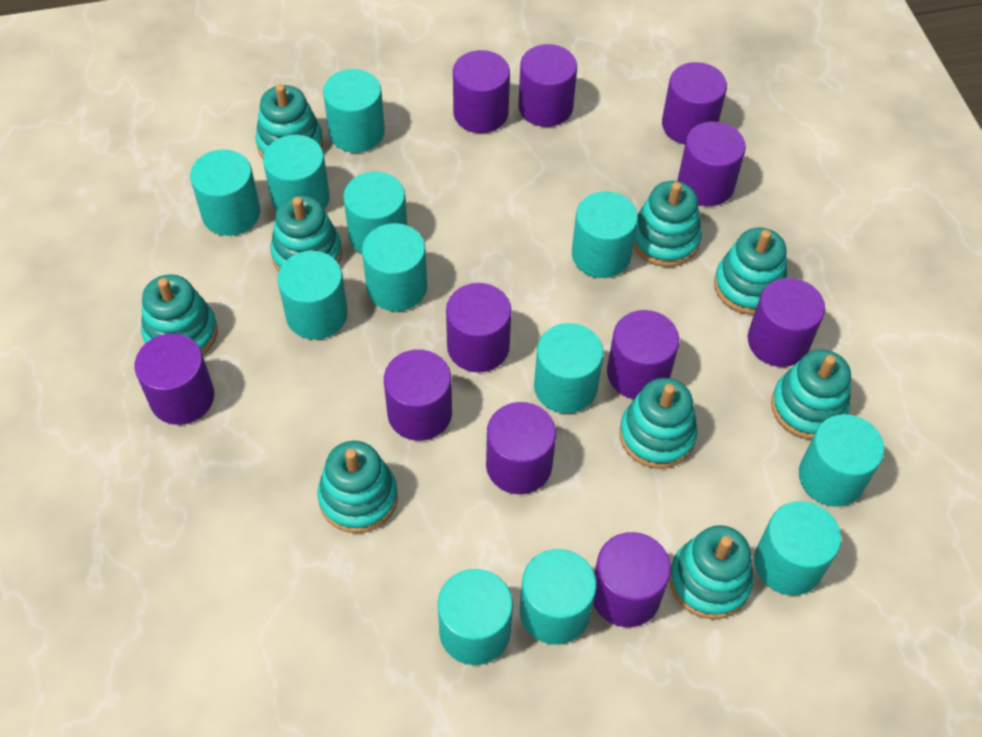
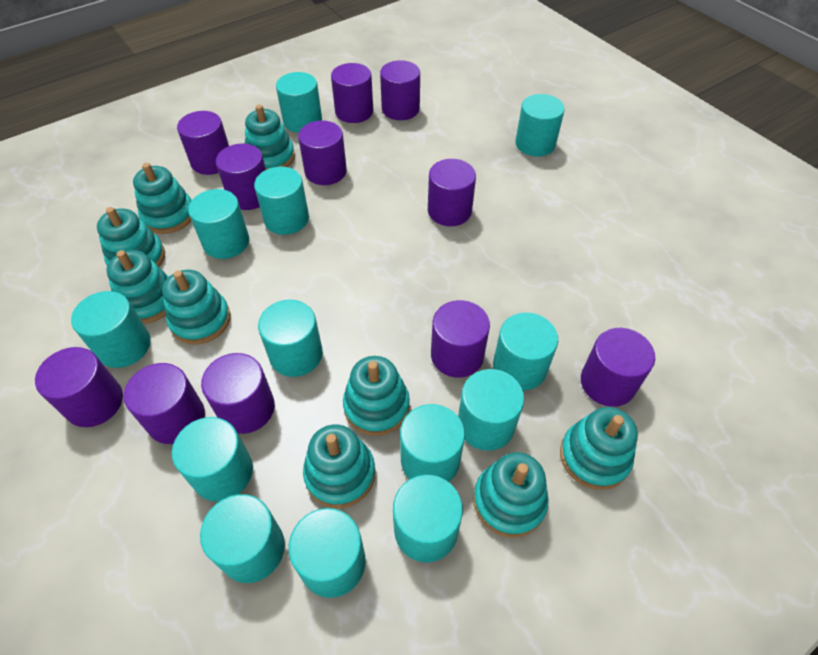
turquoise cylinder: 12 -> 13

